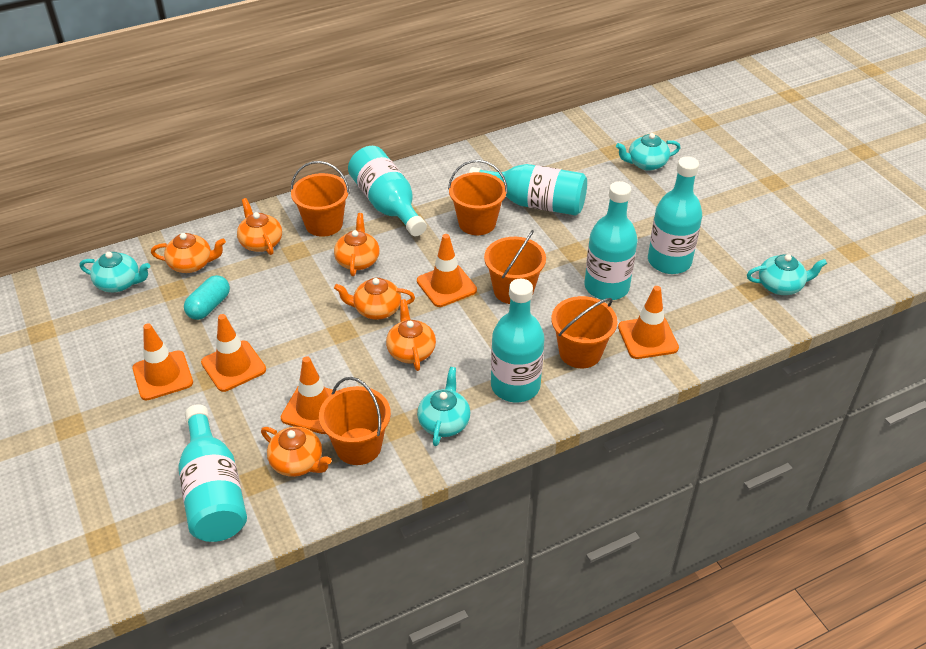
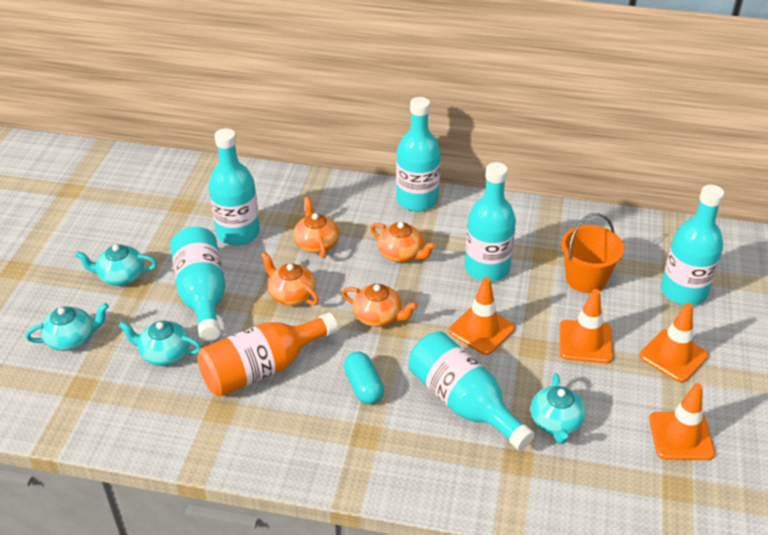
orange bottle: 0 -> 1
orange bucket: 5 -> 1
orange teapot: 6 -> 4
orange traffic cone: 5 -> 4

